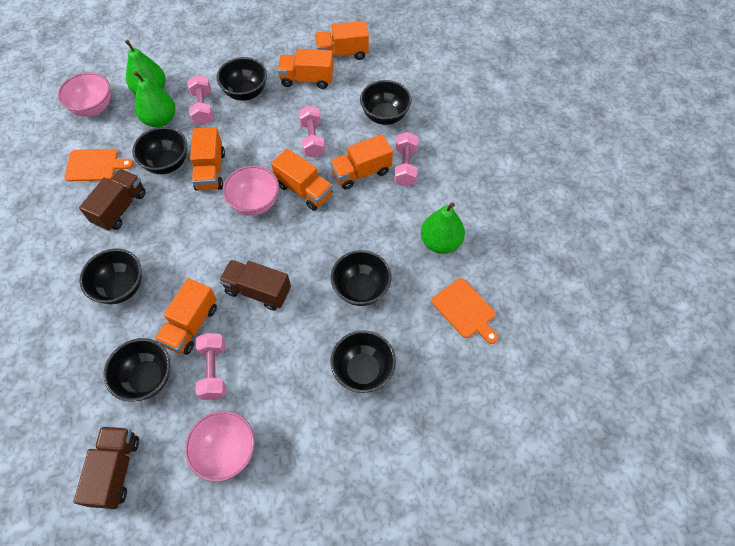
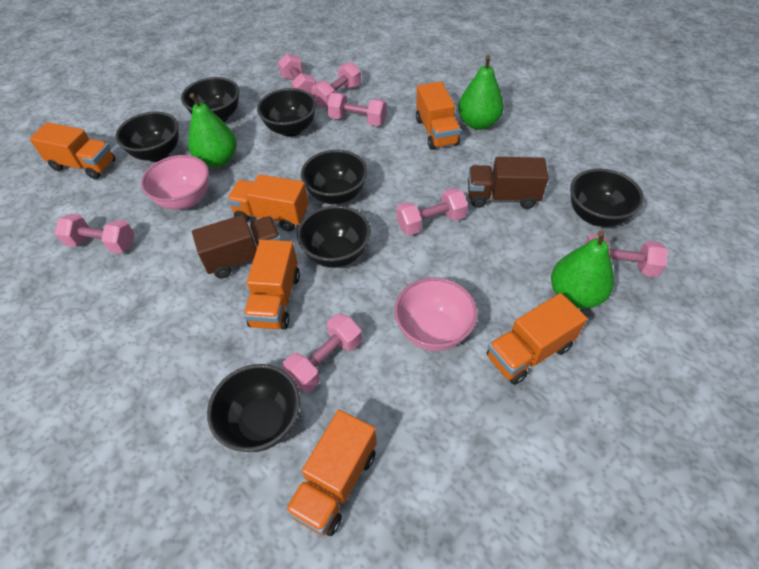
brown truck: 3 -> 2
orange cutting board: 2 -> 0
pink bowl: 3 -> 2
pink dumbbell: 4 -> 7

